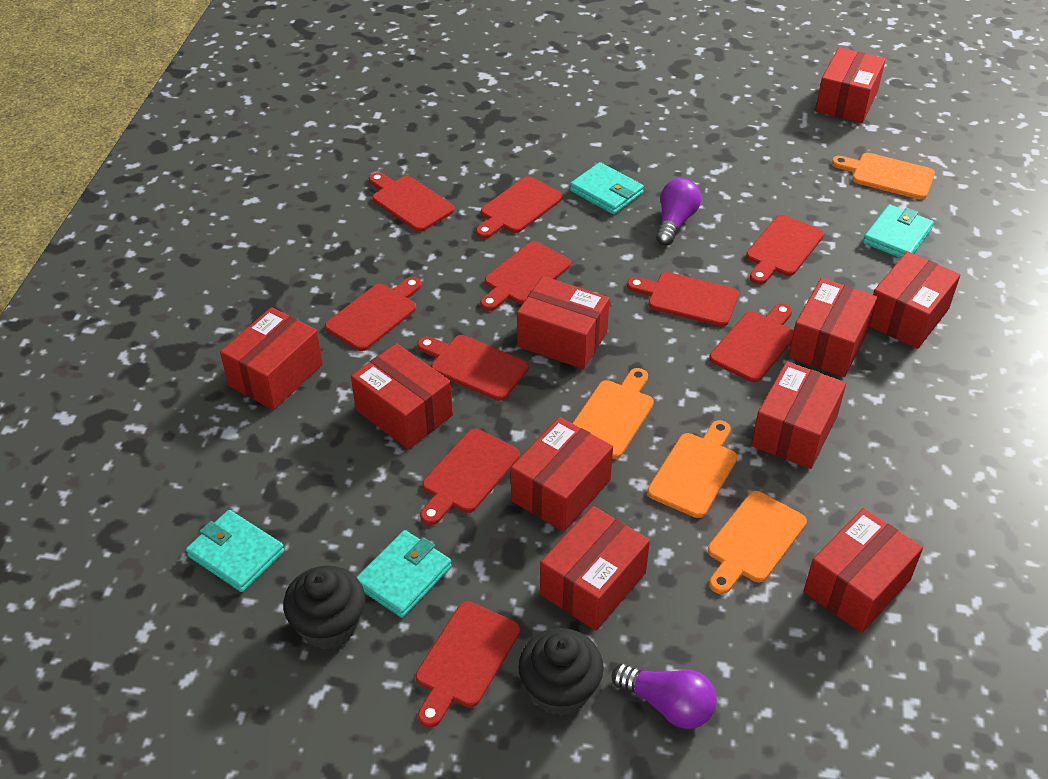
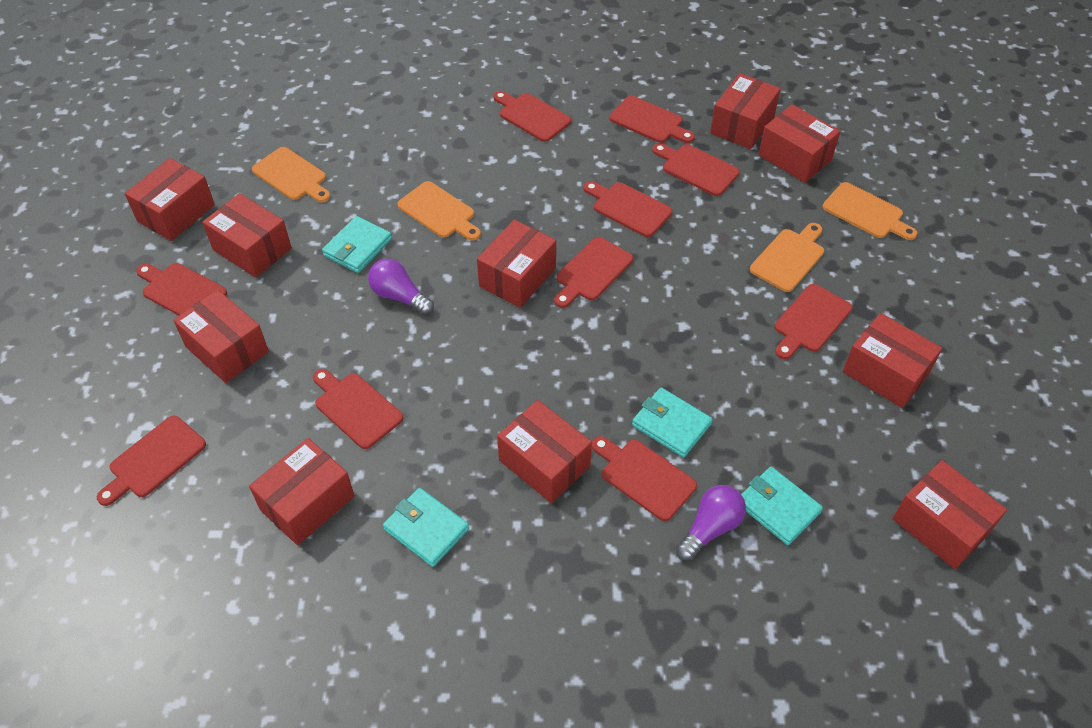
black cupcake: 2 -> 0

